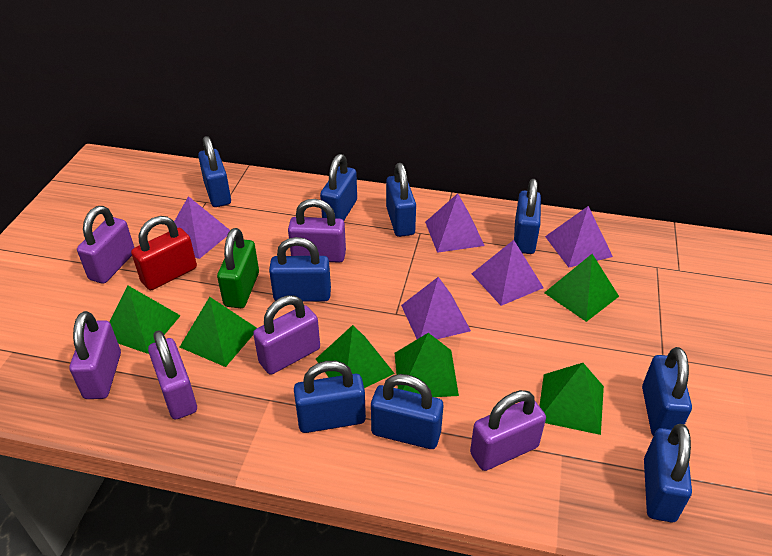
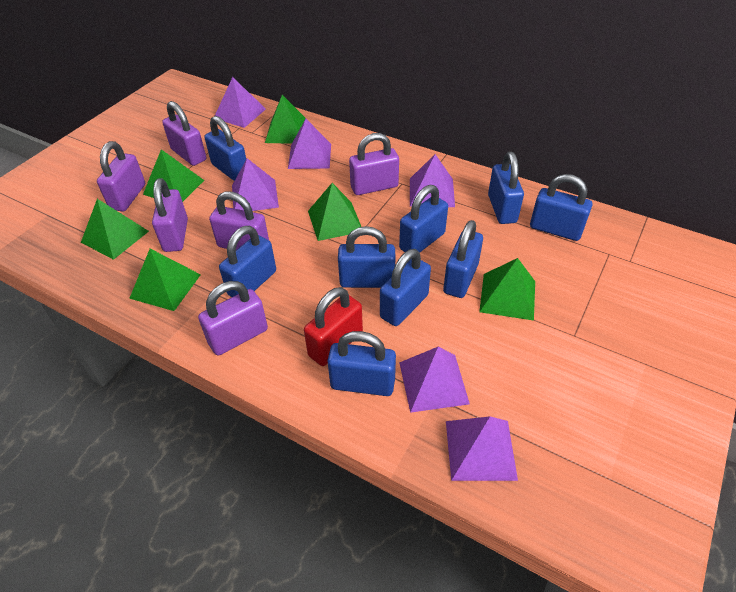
green padlock: 1 -> 0
purple pyramid: 5 -> 6

